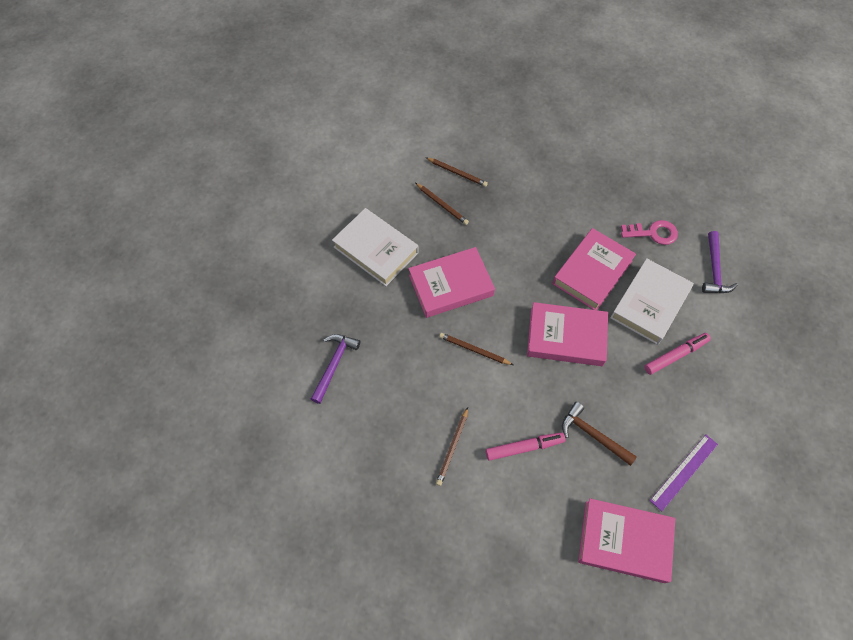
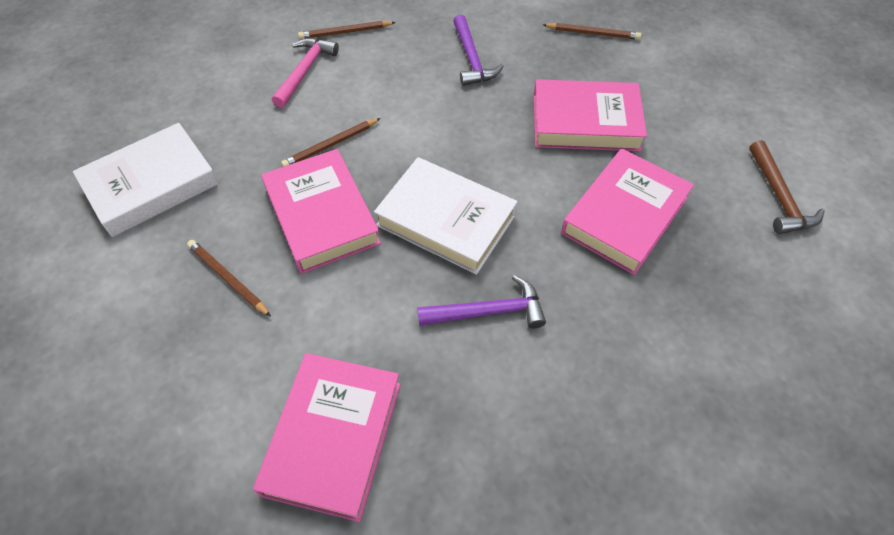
pink hammer: 0 -> 1
pink key: 1 -> 0
pink marker: 2 -> 0
purple ruler: 1 -> 0

